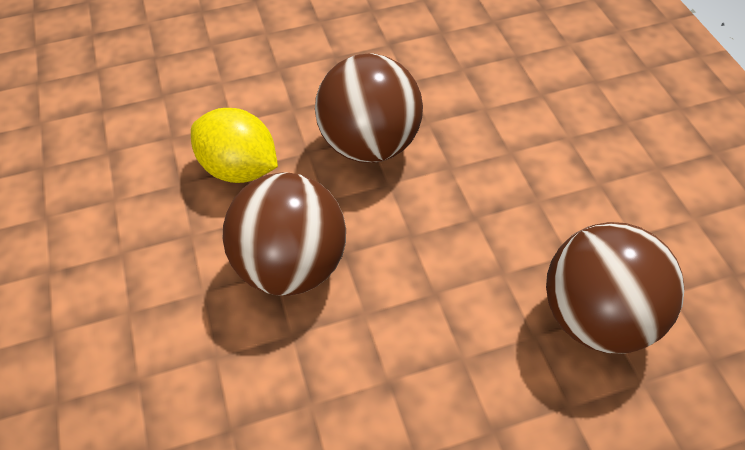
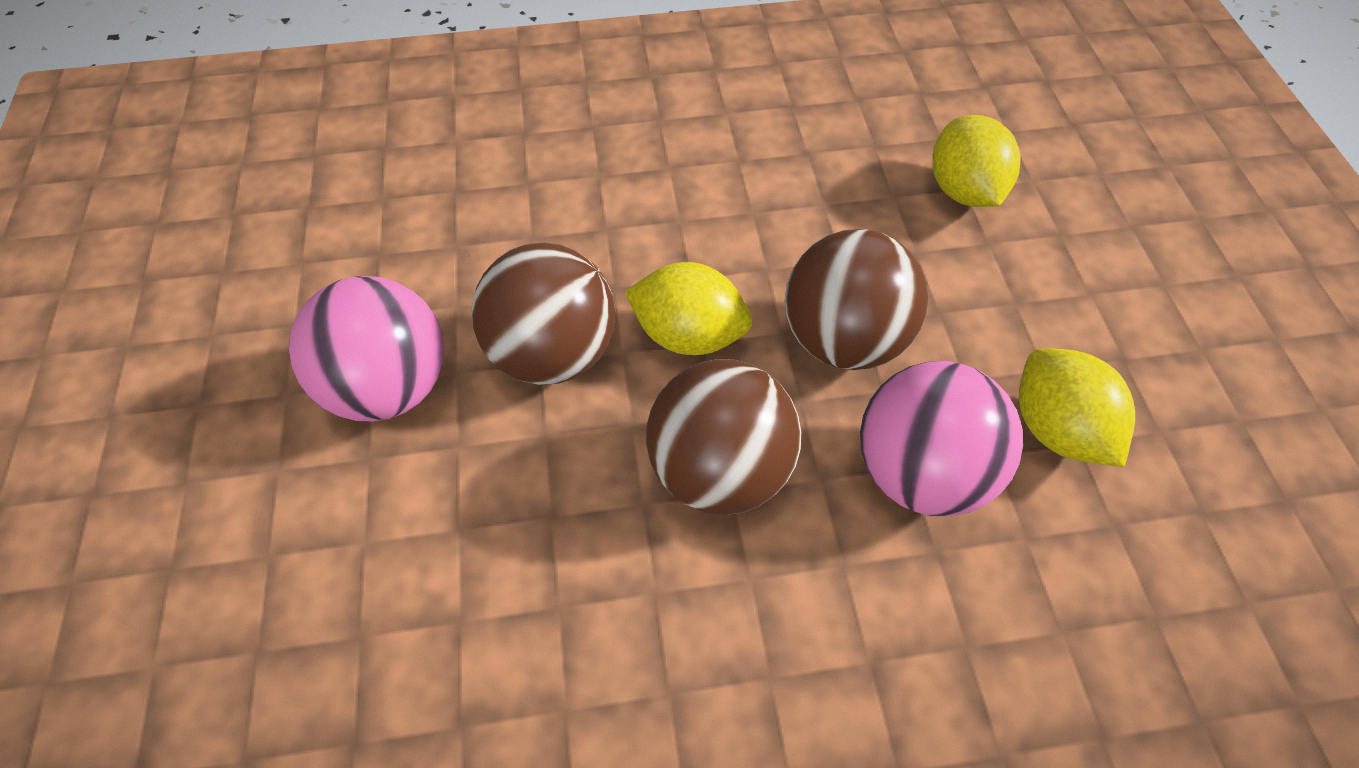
pink ball: 0 -> 2
yellow lemon: 1 -> 3

